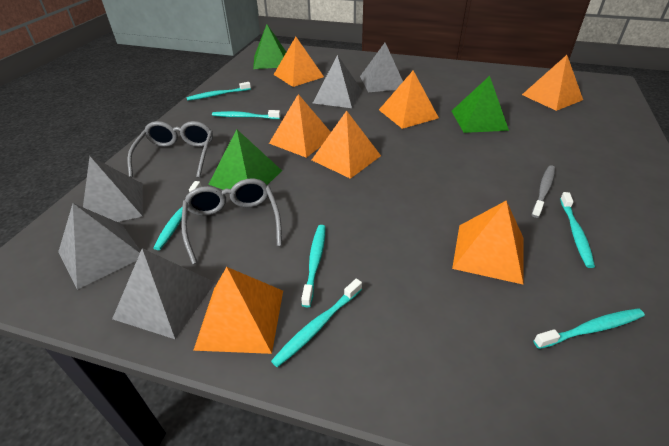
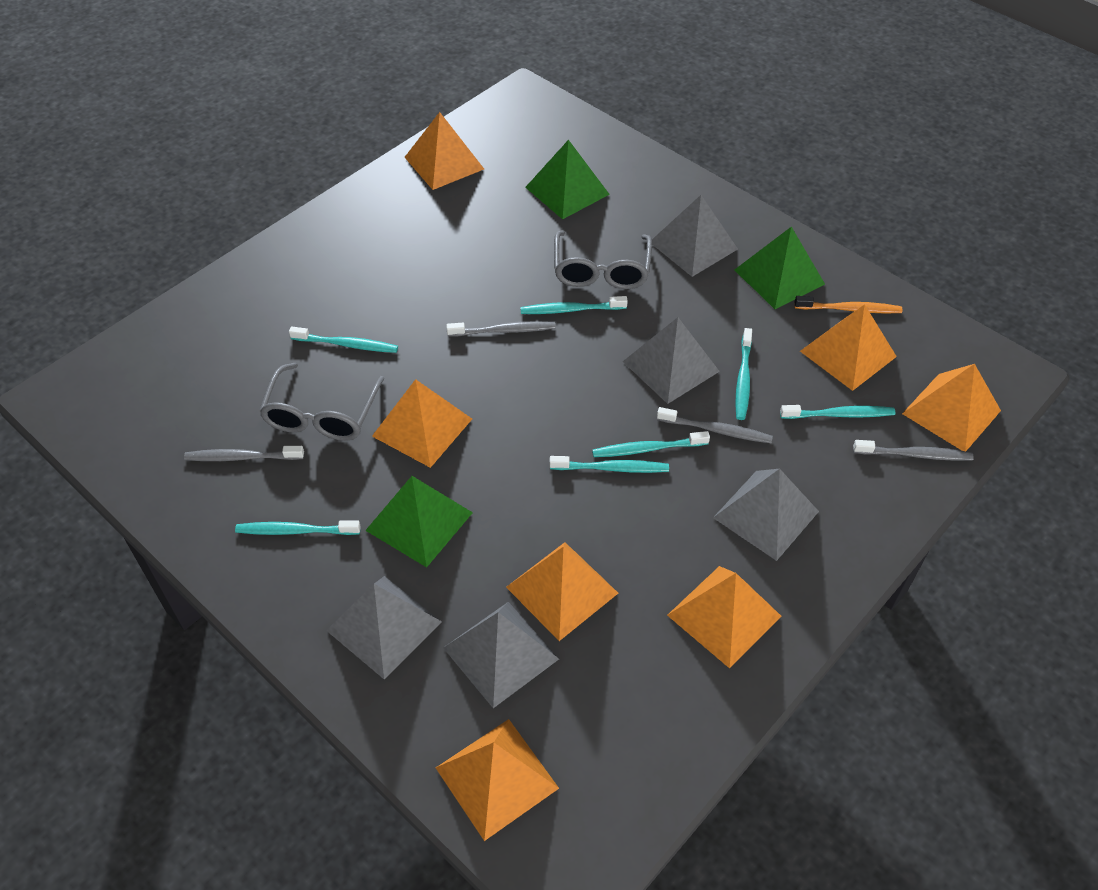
grey toothbrush: 1 -> 4
orange toothbrush: 0 -> 1

